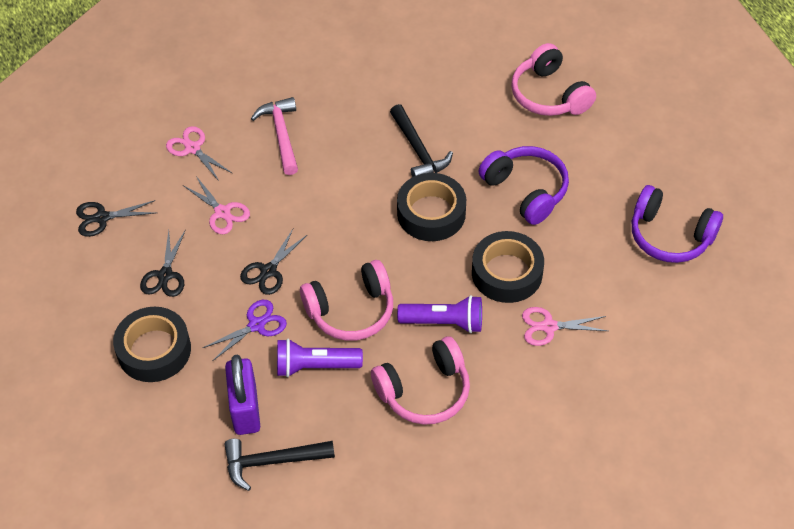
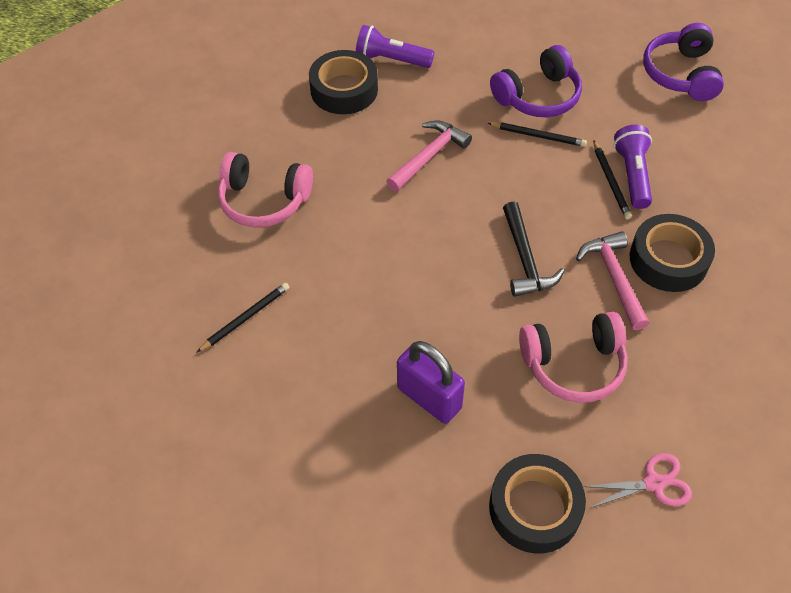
black hammer: 2 -> 1
black pencil: 0 -> 3
black scissors: 3 -> 0
pink hammer: 1 -> 2
pink headphones: 3 -> 2
pink scissors: 3 -> 1
purple scissors: 1 -> 0

